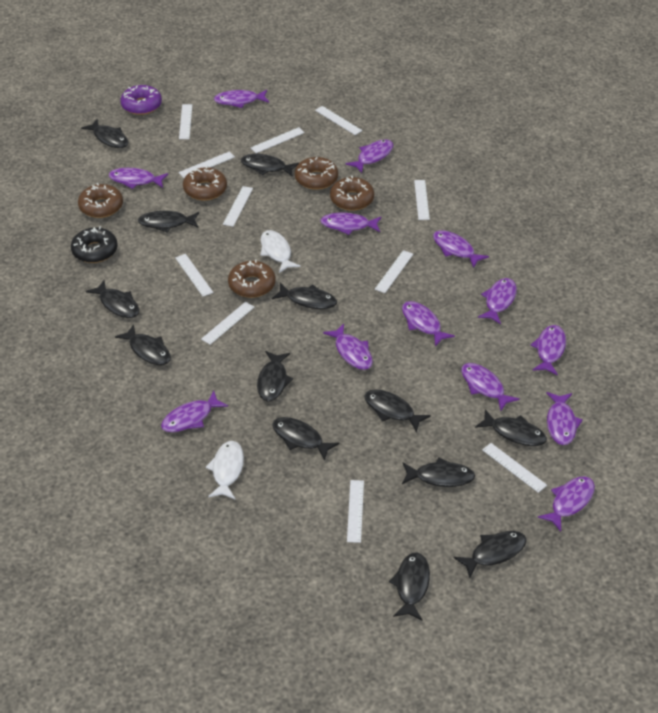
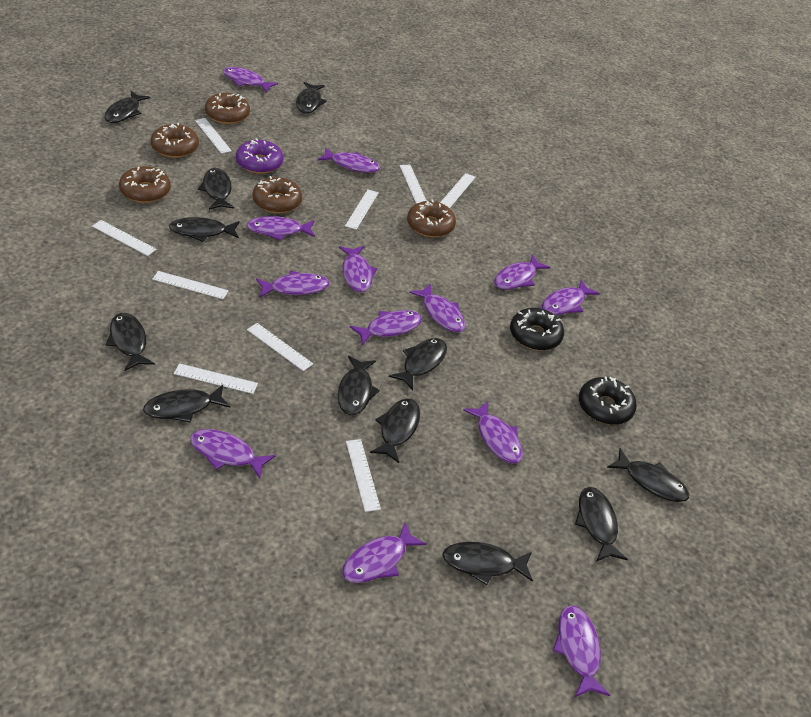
black donut: 1 -> 2
black fish: 13 -> 12
white fish: 2 -> 0
white ruler: 11 -> 9

